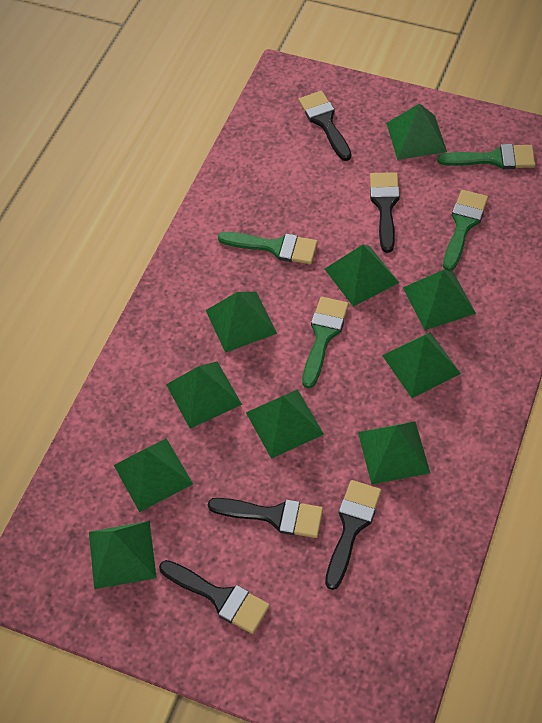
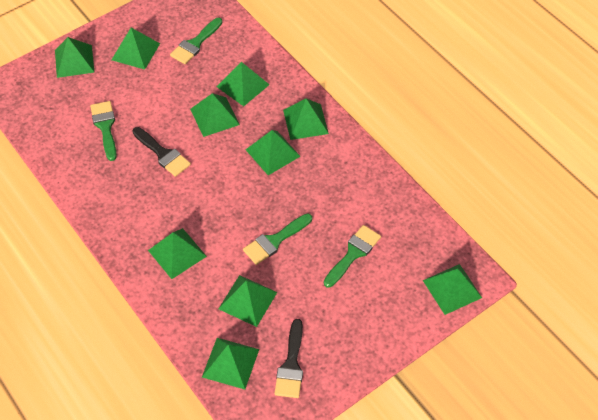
black brush: 5 -> 2

